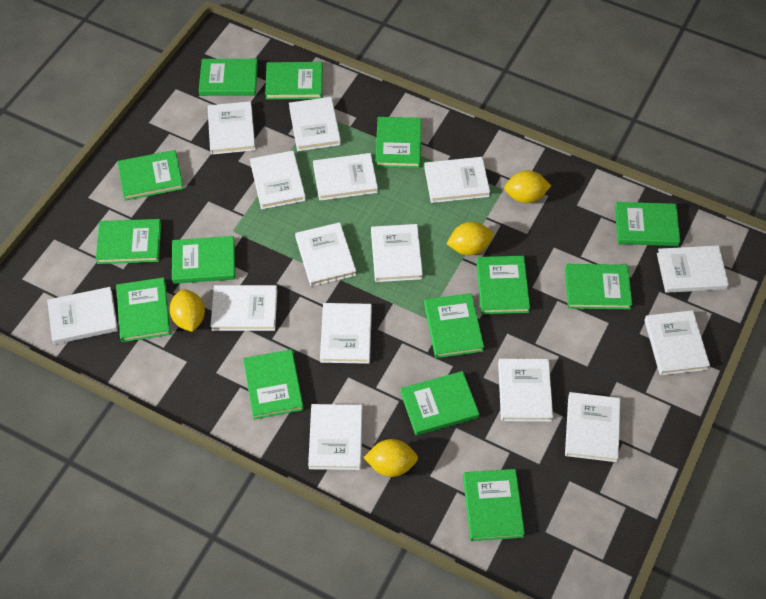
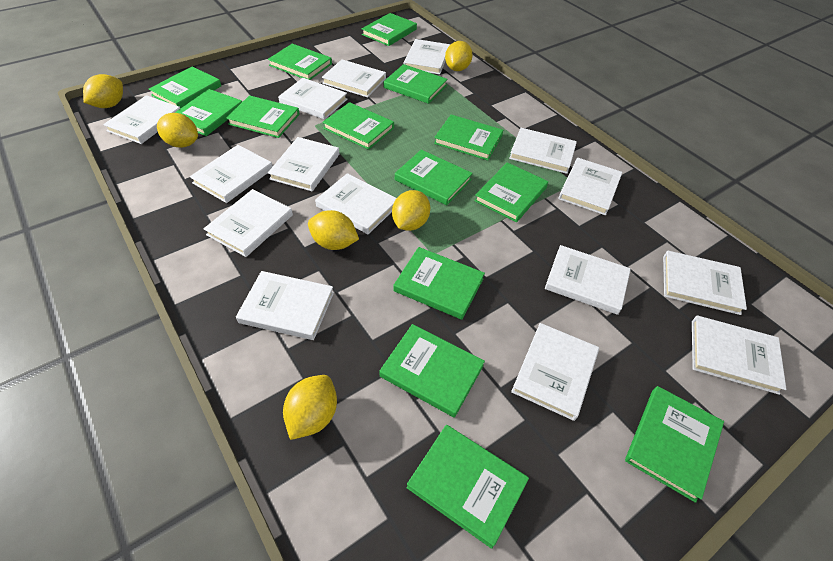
yellow lemon: 4 -> 6

